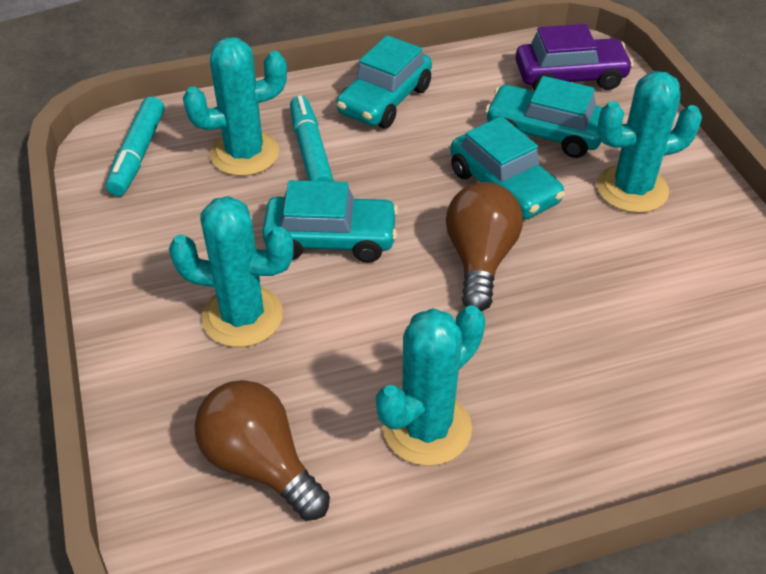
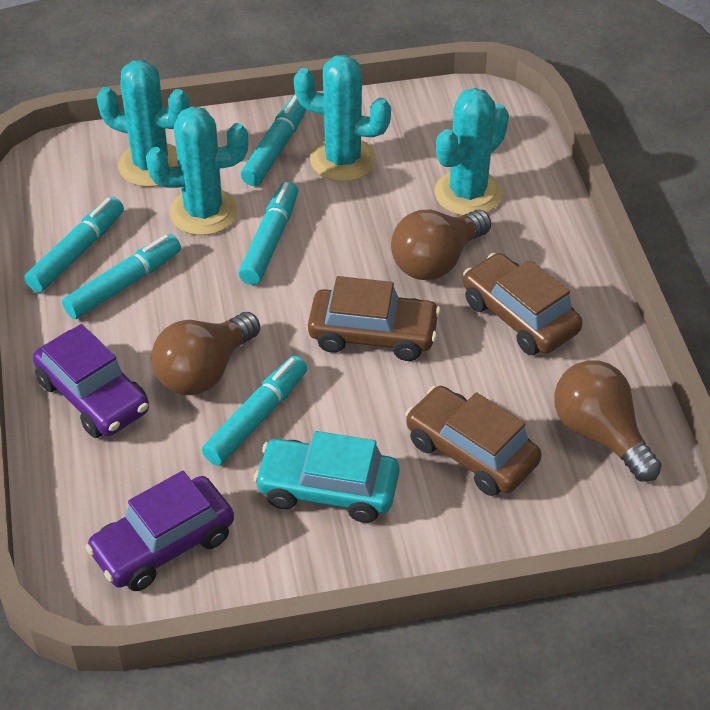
brown car: 0 -> 3
brown light bulb: 2 -> 3
purple car: 1 -> 2
turquoise car: 4 -> 1
turquoise marker: 2 -> 5

